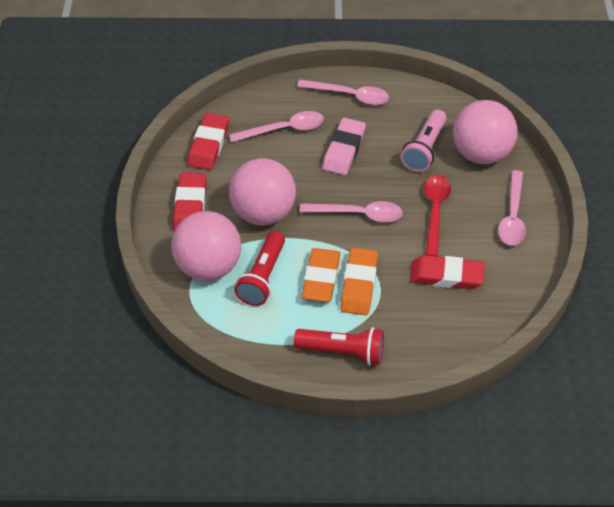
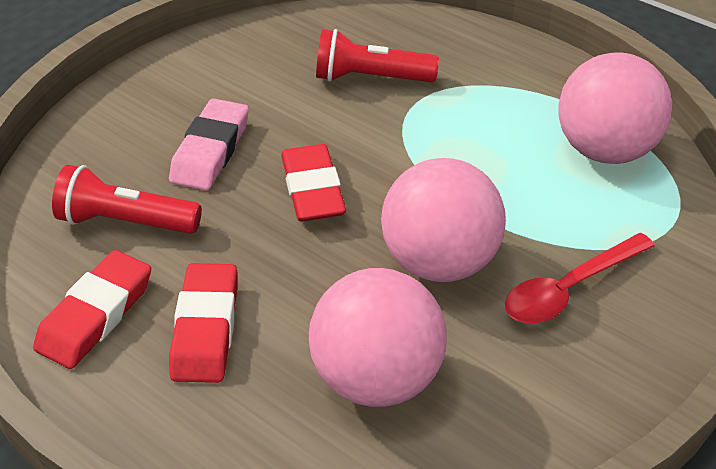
orange eraser: 2 -> 0
pink flashlight: 1 -> 0
pink spoon: 4 -> 0

